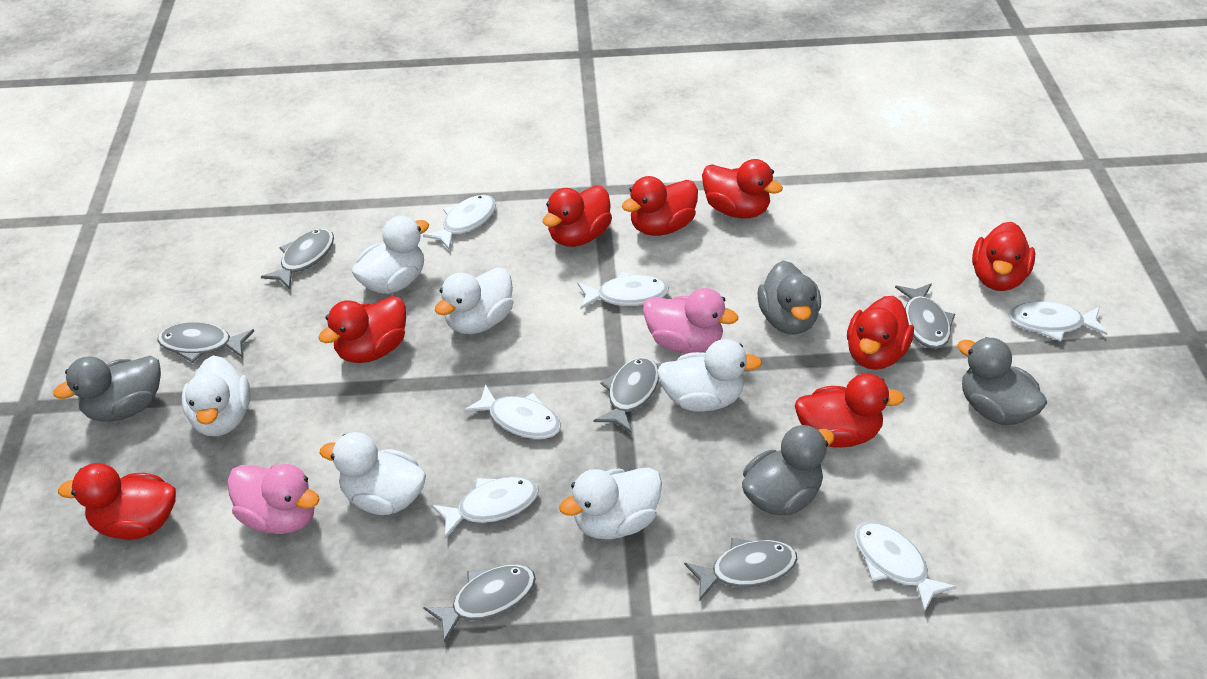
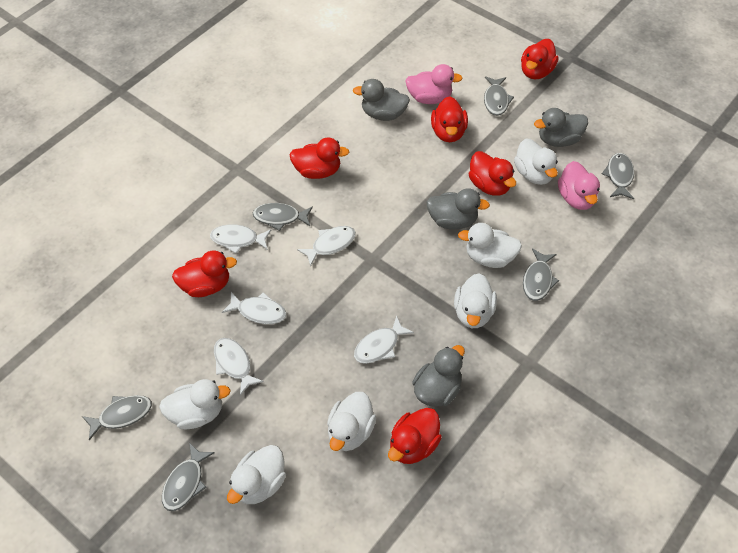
red duck: 8 -> 6
white fish: 6 -> 5

